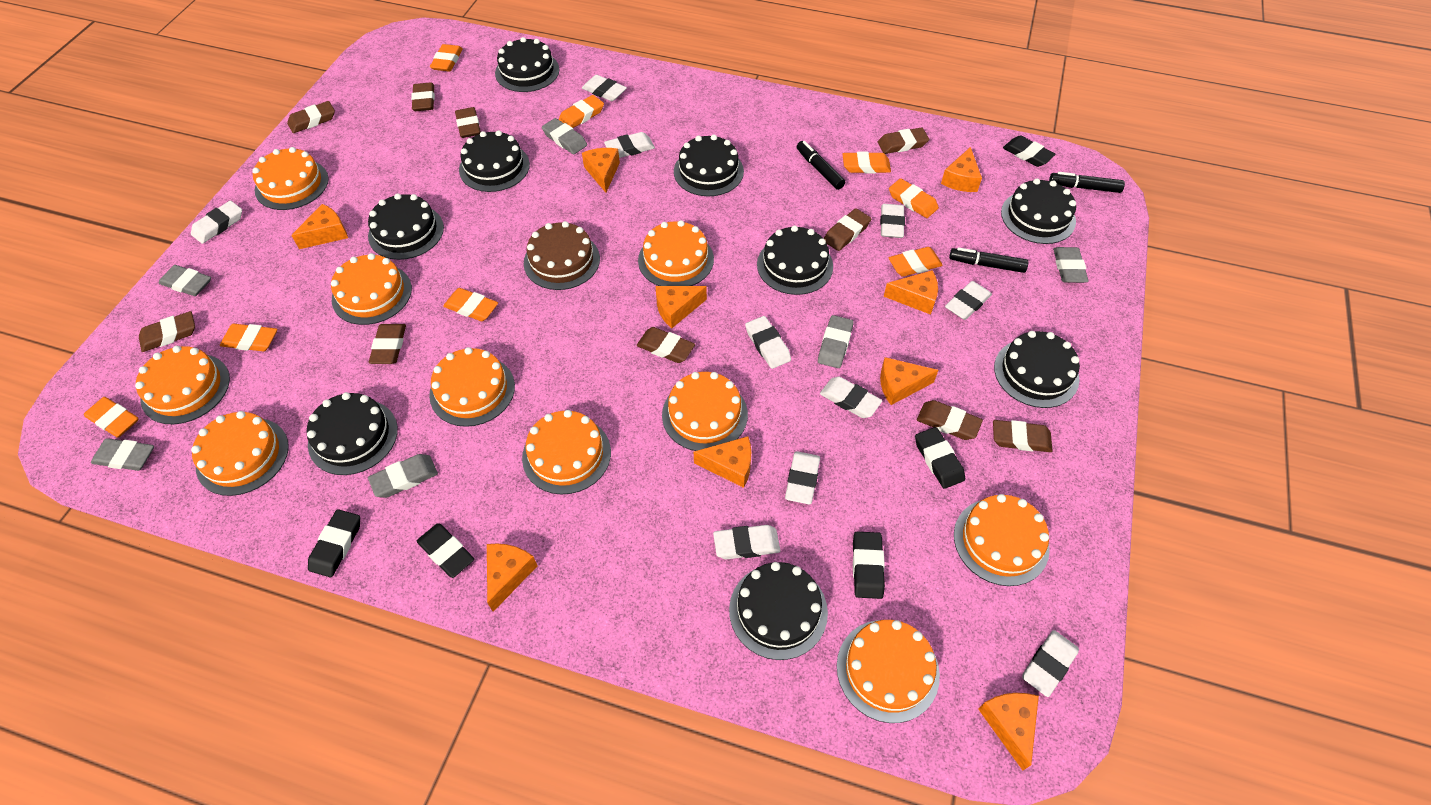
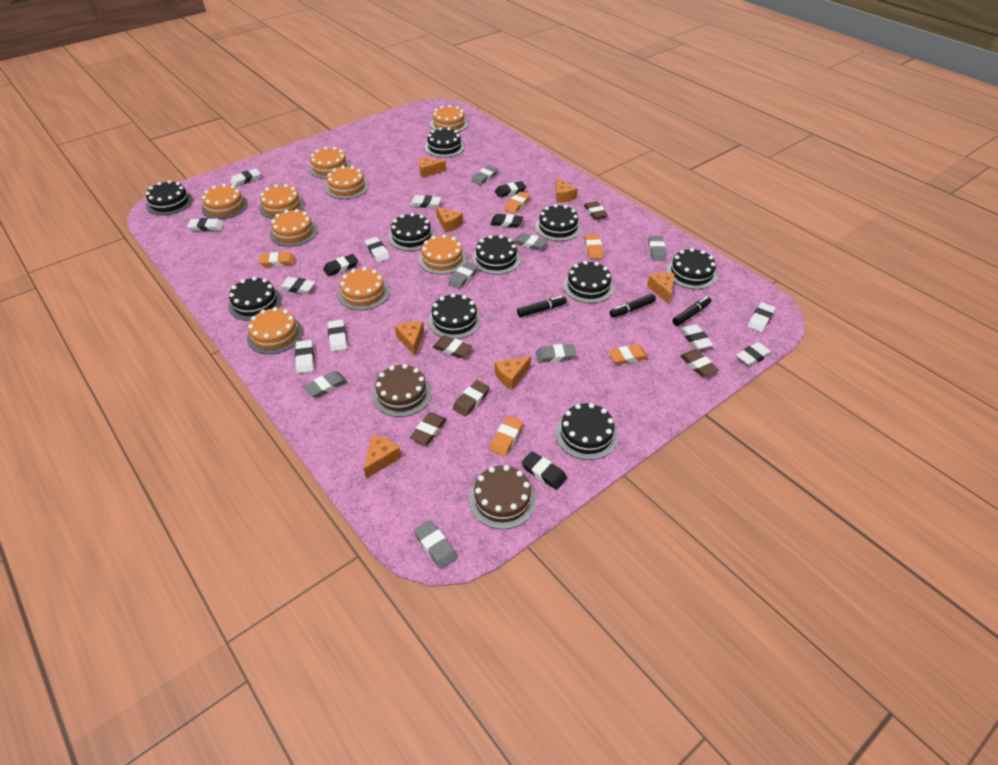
black cake: 9 -> 10
black eraser: 5 -> 4
brown cake: 1 -> 2
brown eraser: 10 -> 5
grey eraser: 6 -> 7
orange cake: 10 -> 9
orange cheese: 9 -> 7
orange eraser: 8 -> 5

